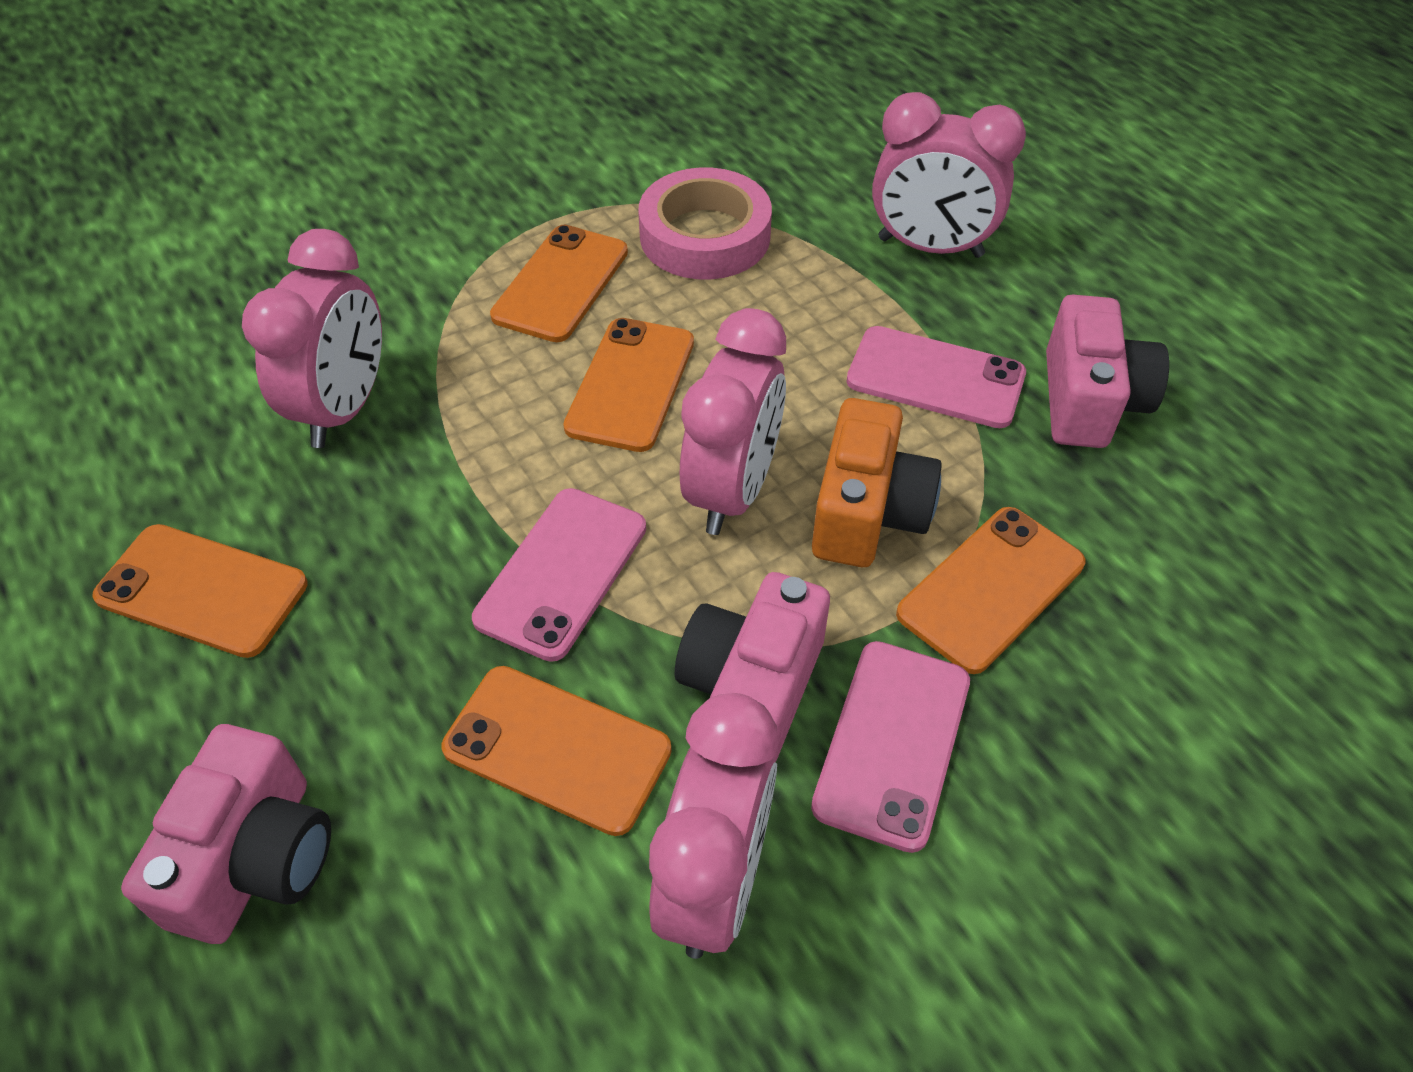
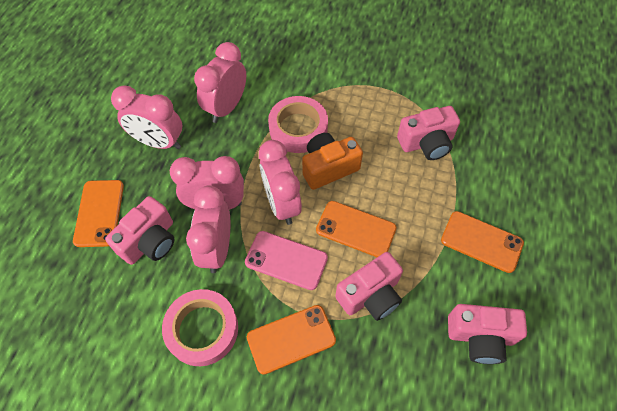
orange phone: 5 -> 4
pink camera: 3 -> 4
pink clock: 4 -> 5
pink phone: 3 -> 1
pink tape: 1 -> 2

